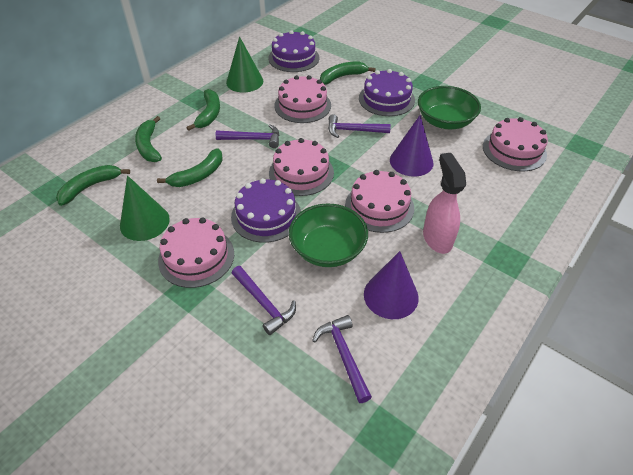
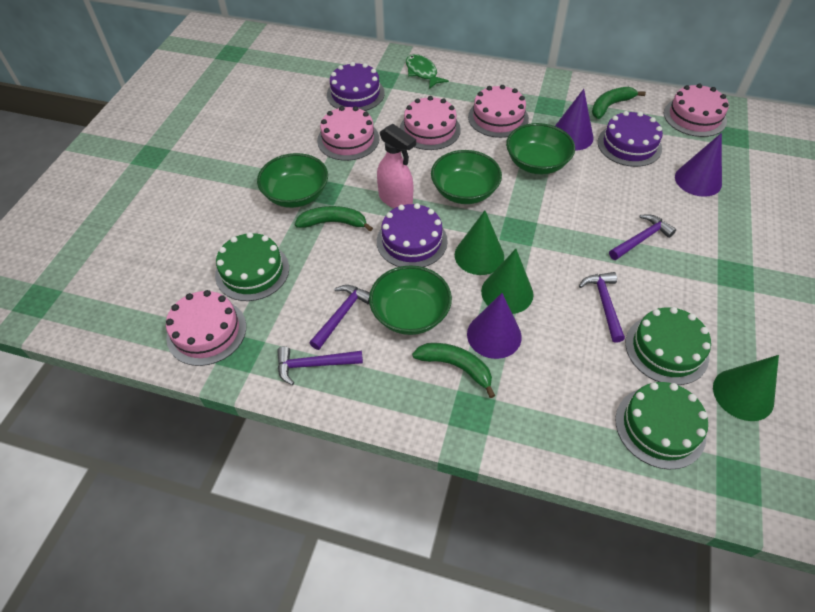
green banana: 5 -> 3
green bowl: 2 -> 4
green cake: 0 -> 3
green cone: 2 -> 3
green fish: 0 -> 1
purple cone: 2 -> 3

